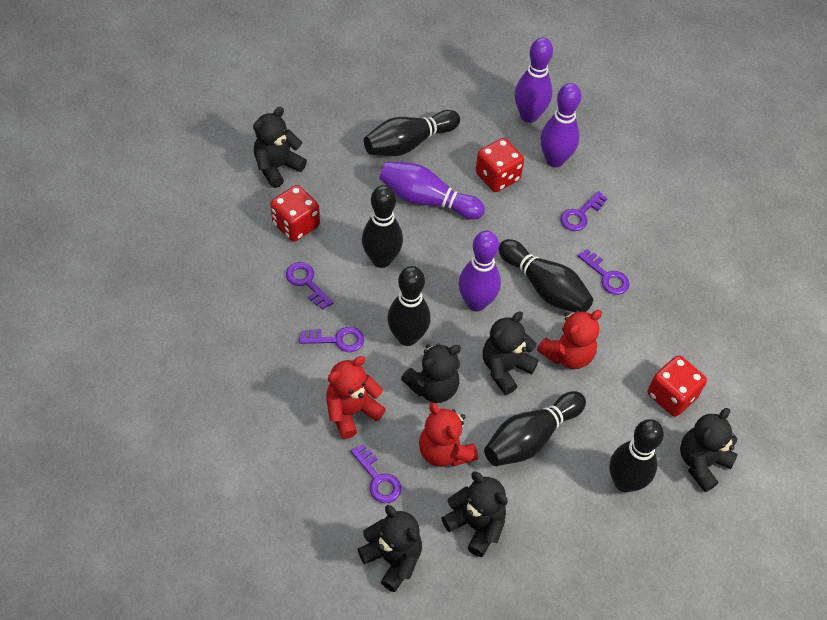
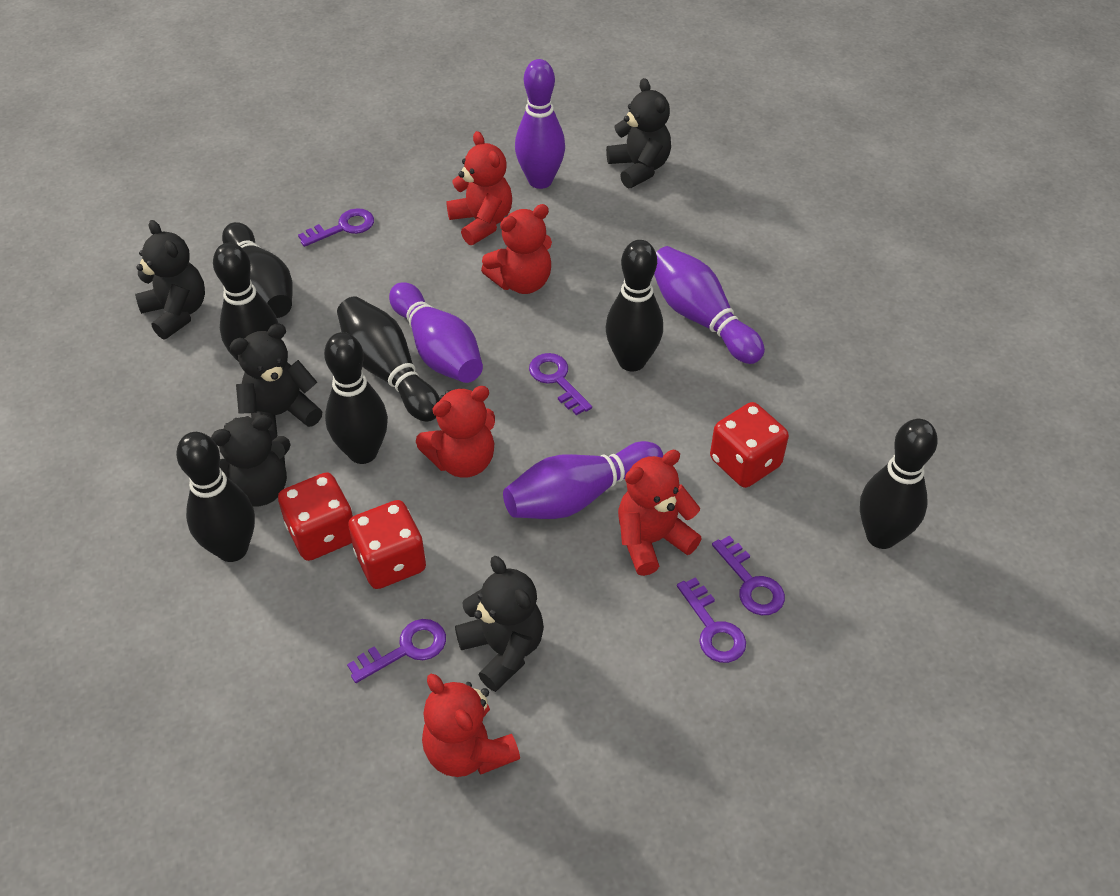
black bowling pin: 6 -> 7
black teddy bear: 6 -> 5
red teddy bear: 3 -> 5

